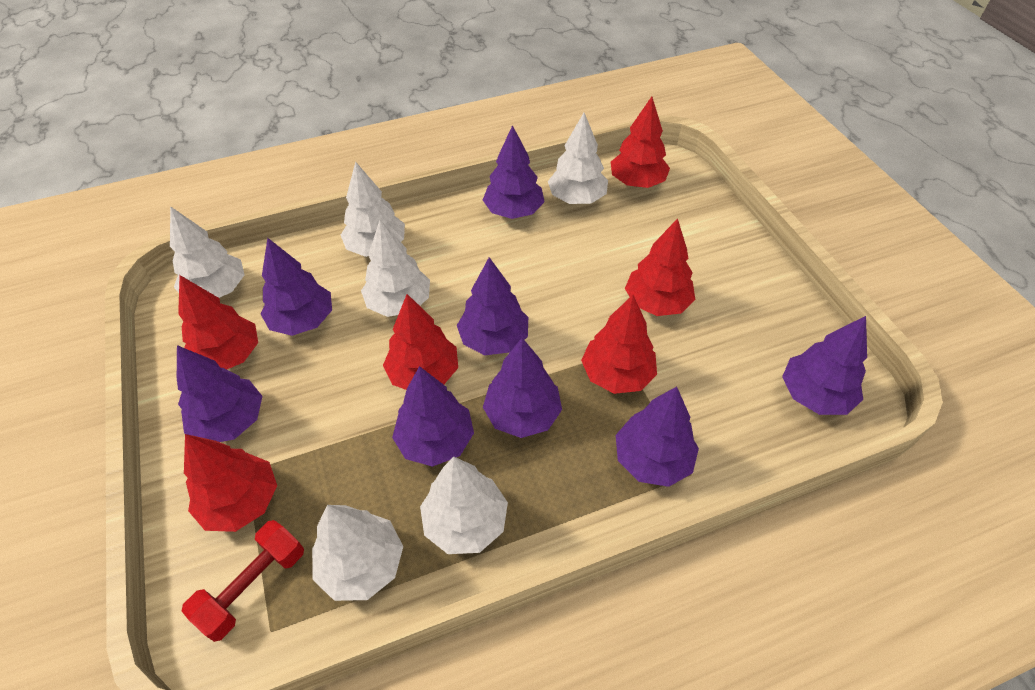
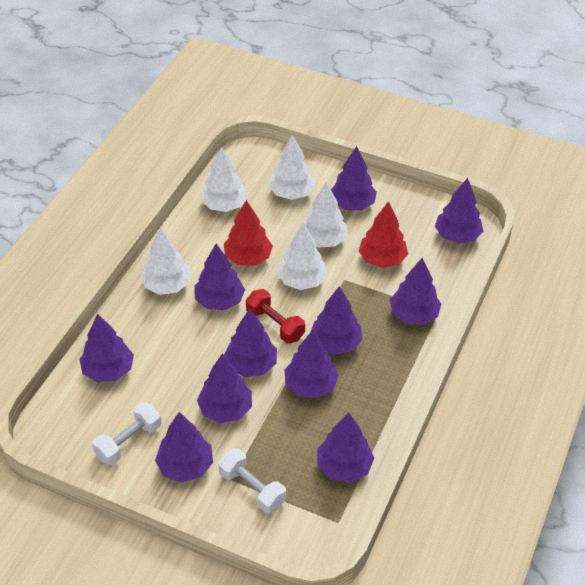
purple tree: 8 -> 11
red tree: 6 -> 2
white dumbbell: 0 -> 2
white tree: 6 -> 5

